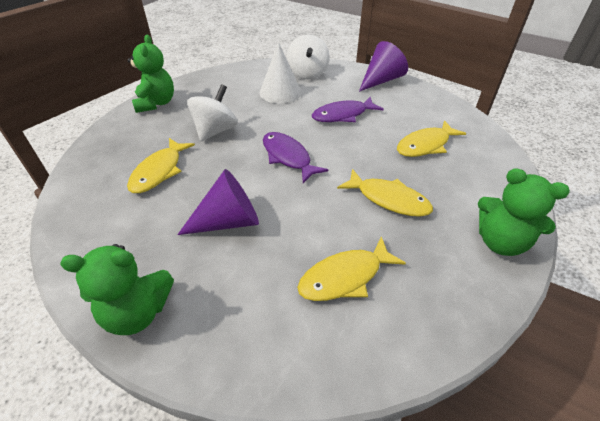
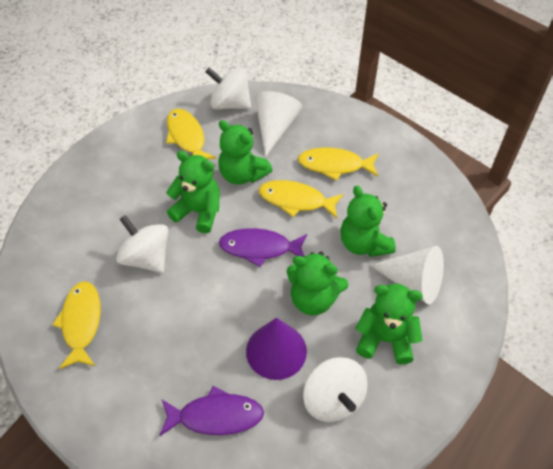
green teddy bear: 3 -> 5
purple cone: 2 -> 1
white cone: 1 -> 2
white spinning top: 2 -> 3

